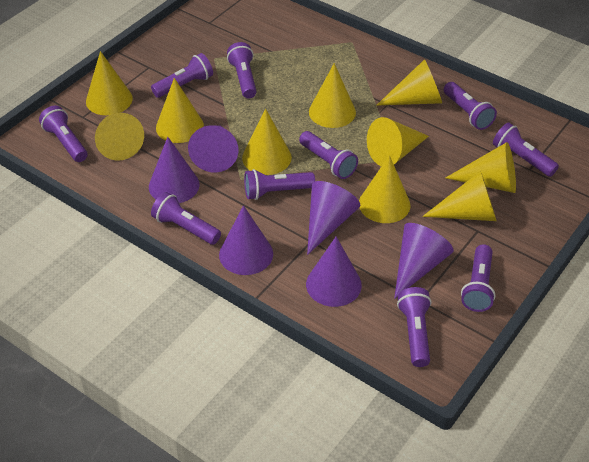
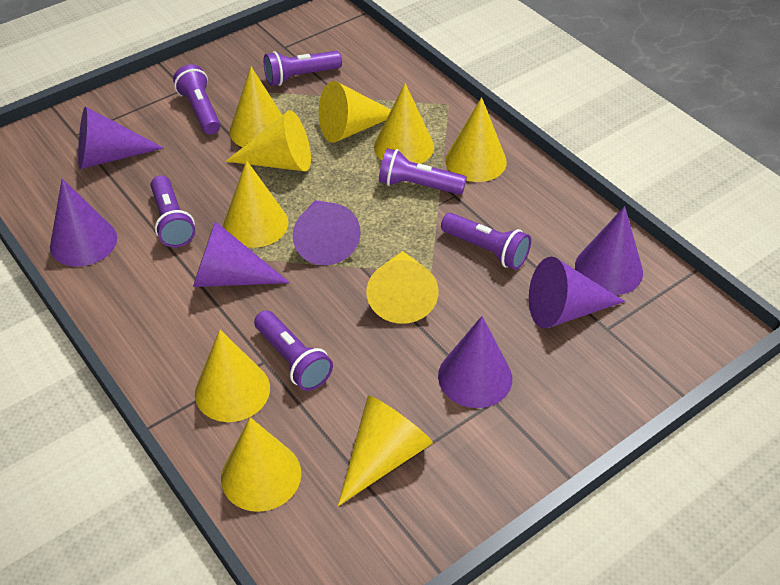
purple cone: 6 -> 7
purple flashlight: 10 -> 6

